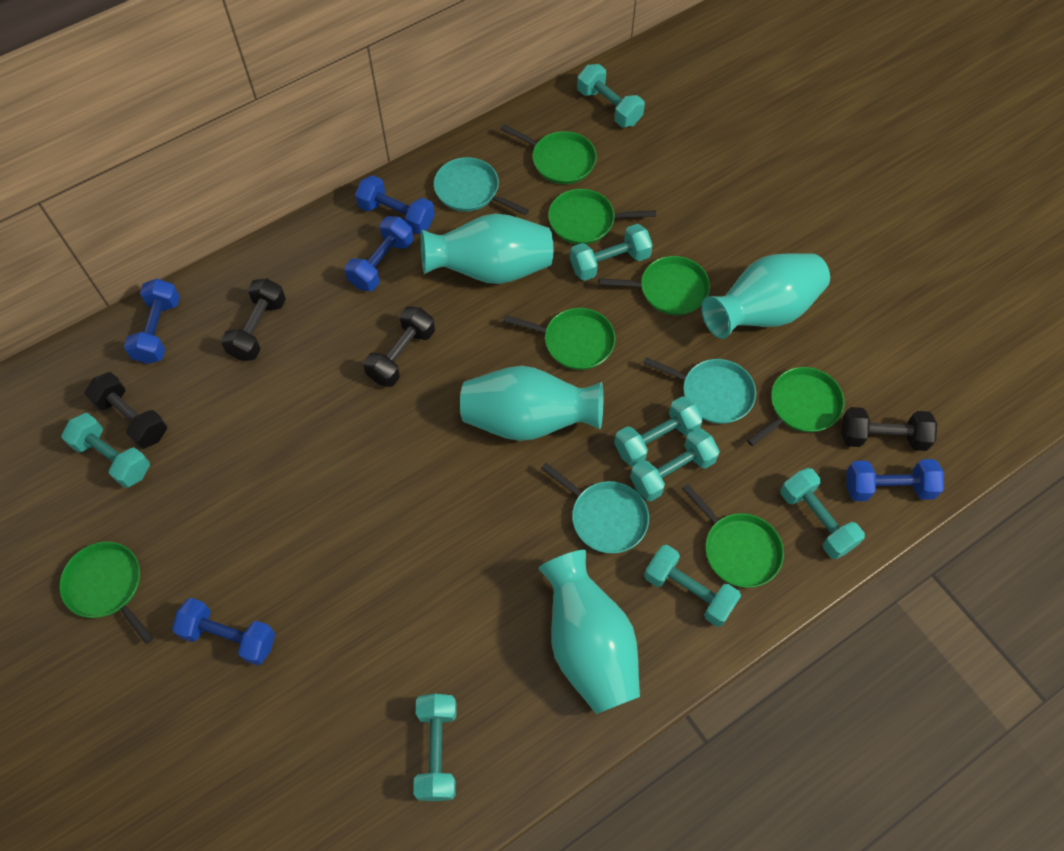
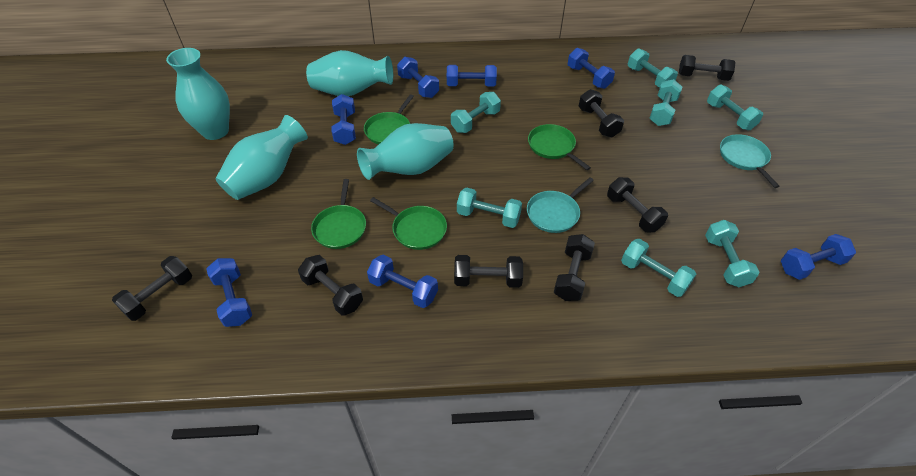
black dumbbell: 4 -> 7
blue dumbbell: 5 -> 7
green pan: 7 -> 4
turquoise dumbbell: 8 -> 7
turquoise pan: 3 -> 2

